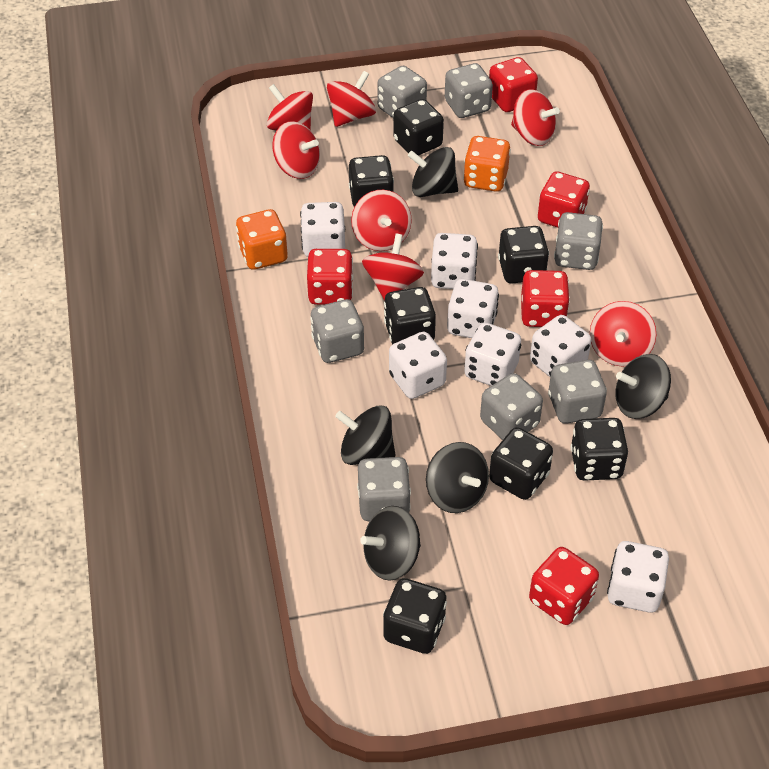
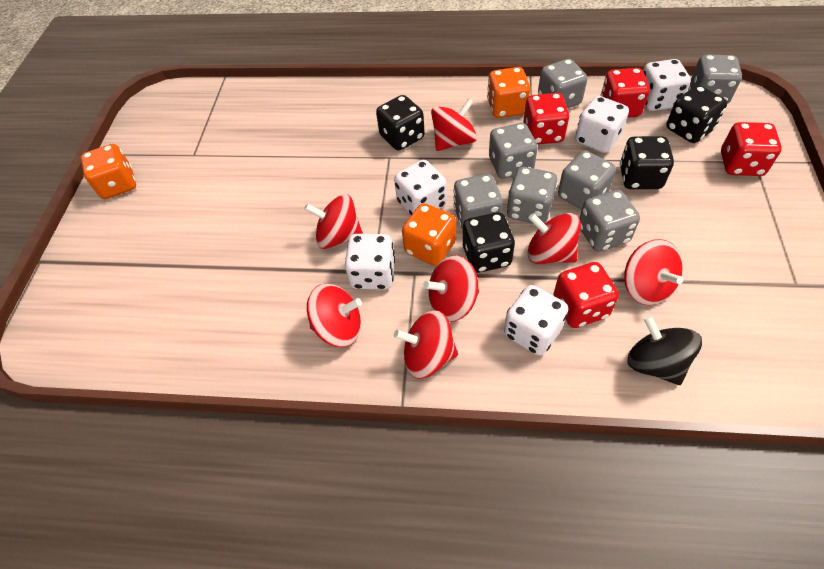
black dice: 7 -> 4
black spinning top: 5 -> 1
orange dice: 2 -> 3
red dice: 5 -> 4
white dice: 7 -> 5

